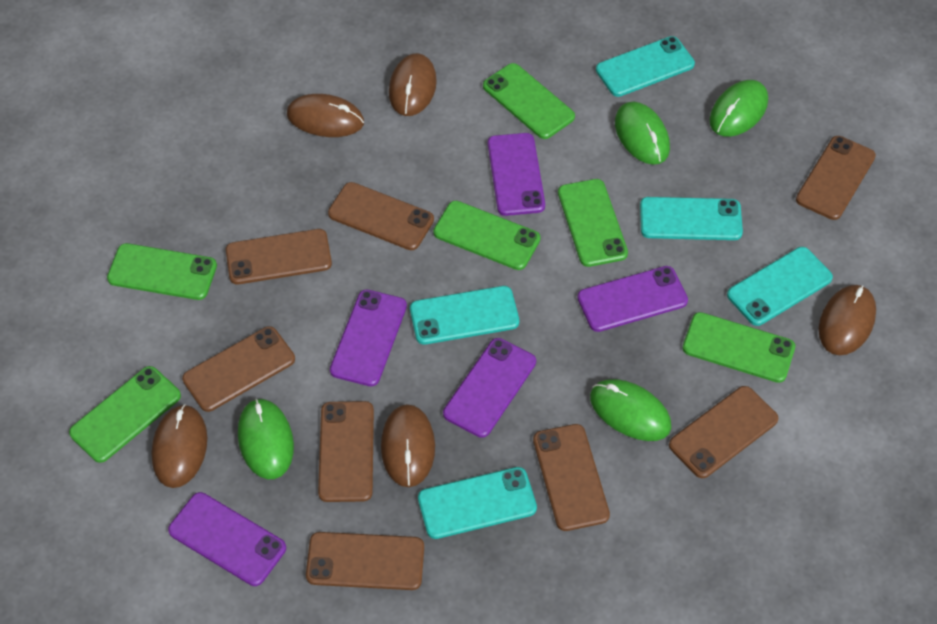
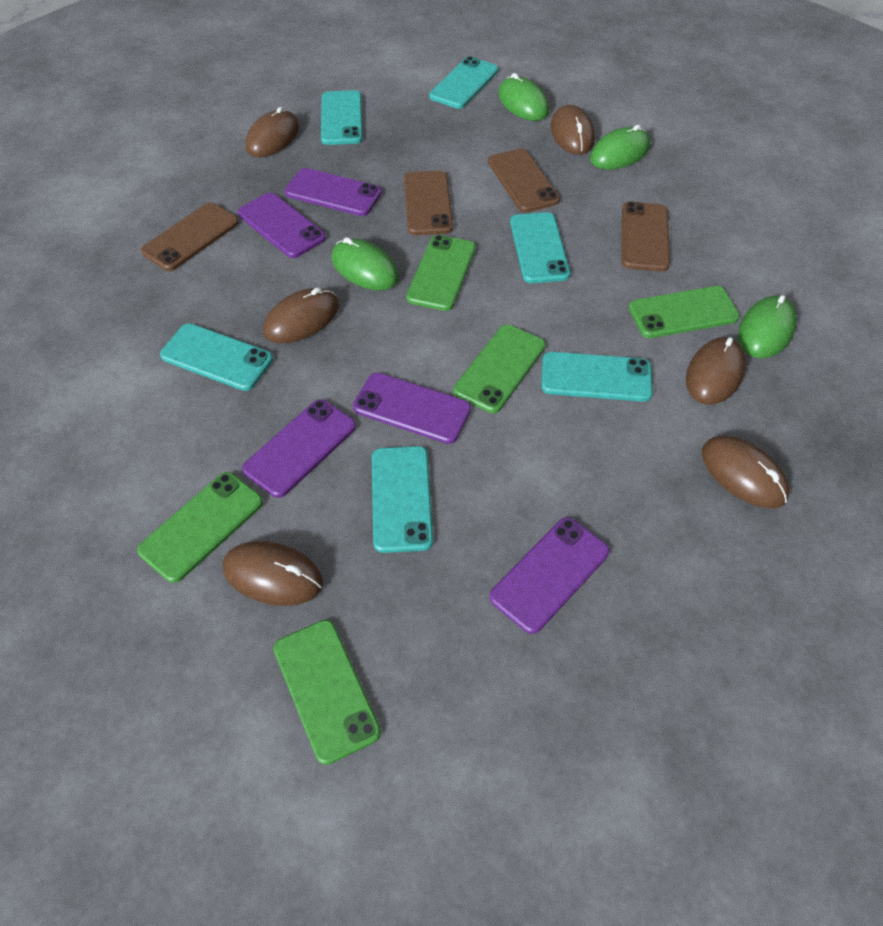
brown mouse: 5 -> 6
brown phone: 8 -> 4
green phone: 6 -> 5
turquoise phone: 5 -> 6

